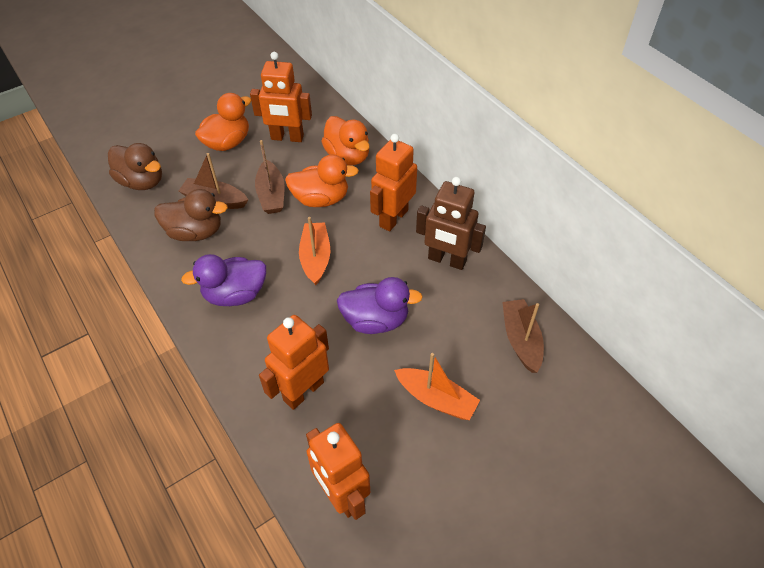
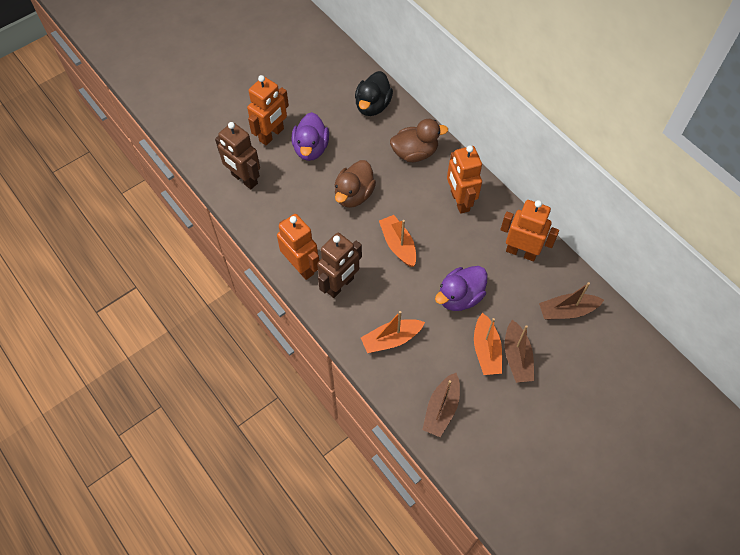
black duck: 0 -> 1
brown robot: 1 -> 2
orange boat: 2 -> 3
orange duck: 3 -> 0

